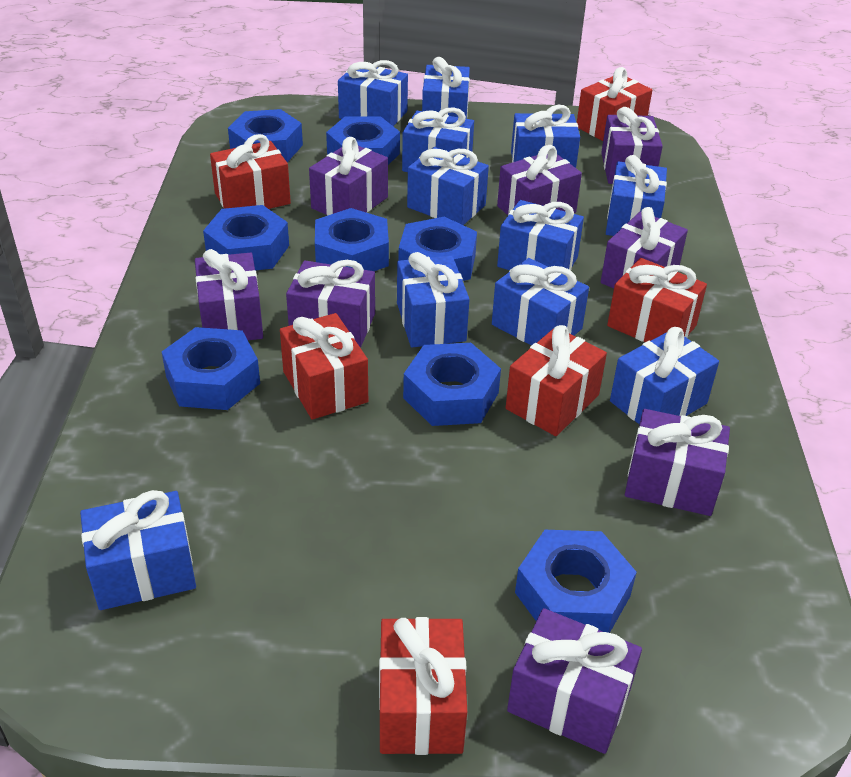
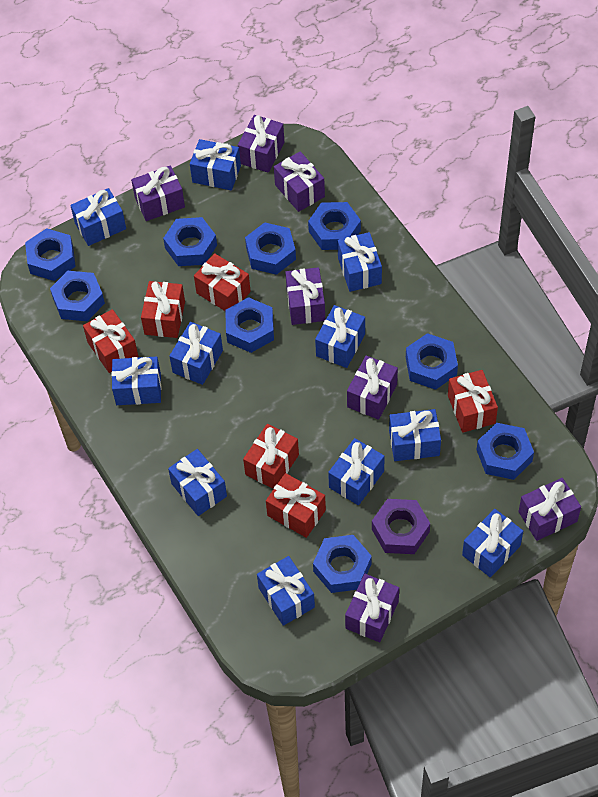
blue nut: 8 -> 9
purple gift: 8 -> 7
purple nut: 0 -> 1

